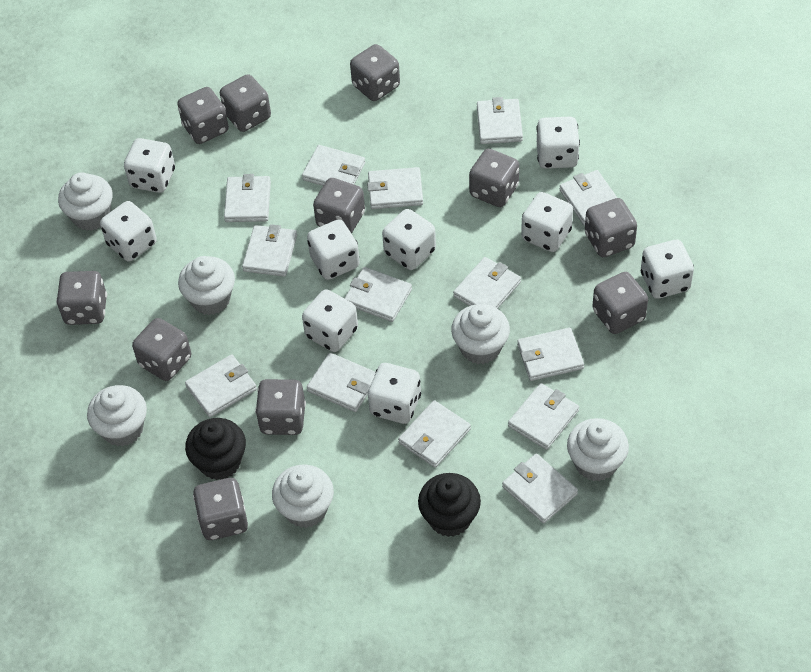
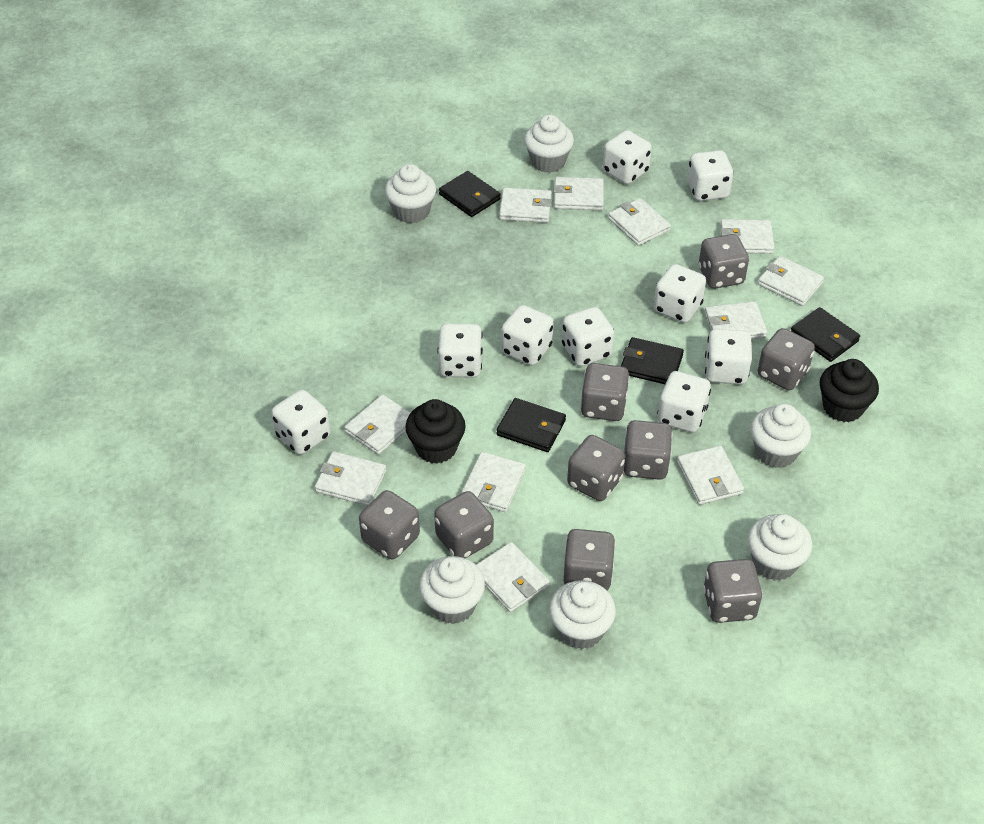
black wallet: 0 -> 4
grey dice: 11 -> 9
white wallet: 14 -> 11

